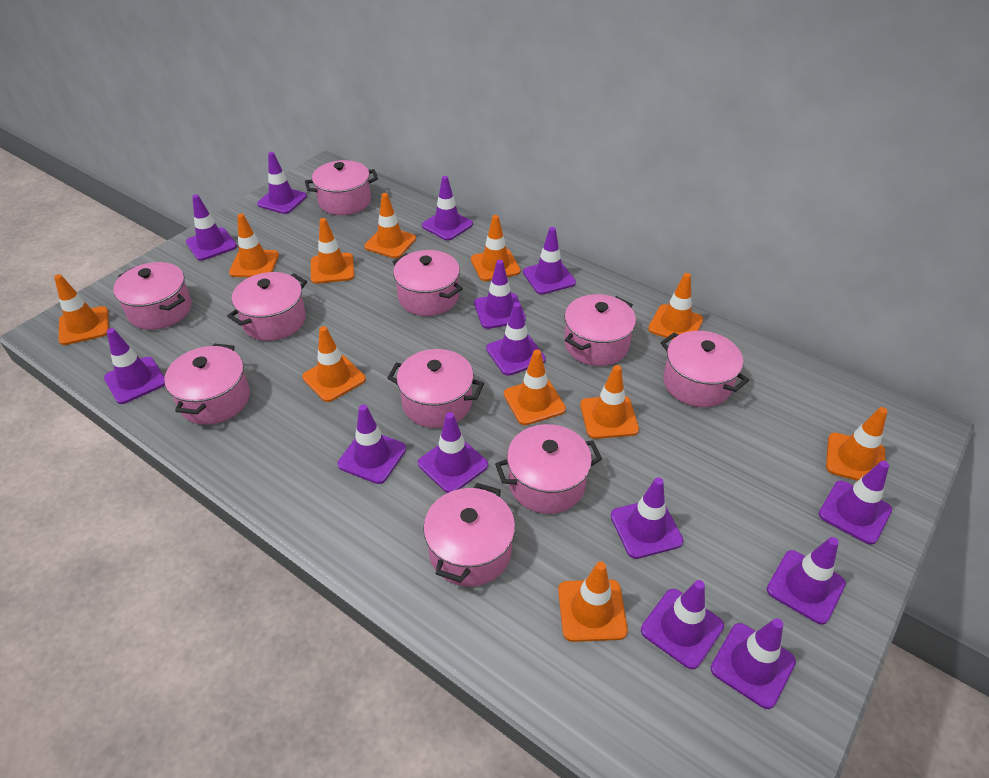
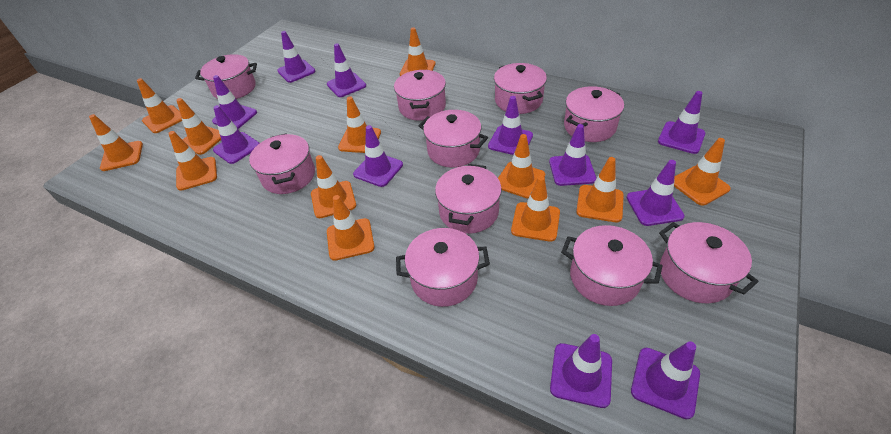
orange traffic cone: 11 -> 12
purple traffic cone: 14 -> 11

